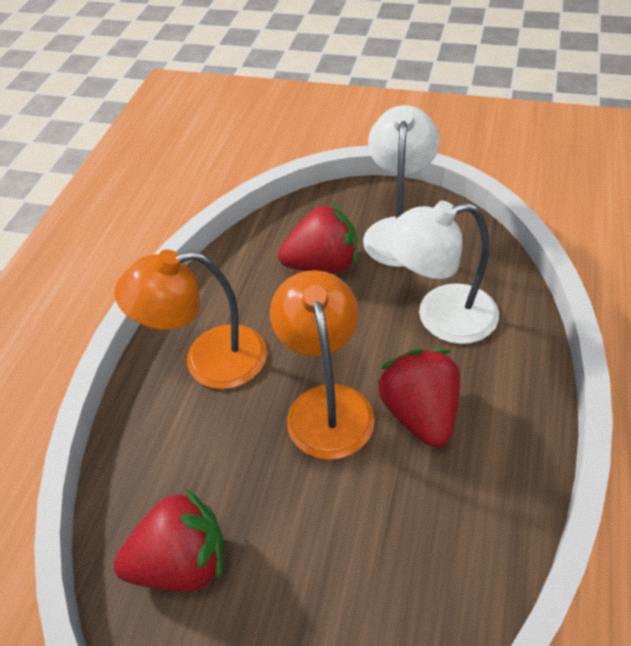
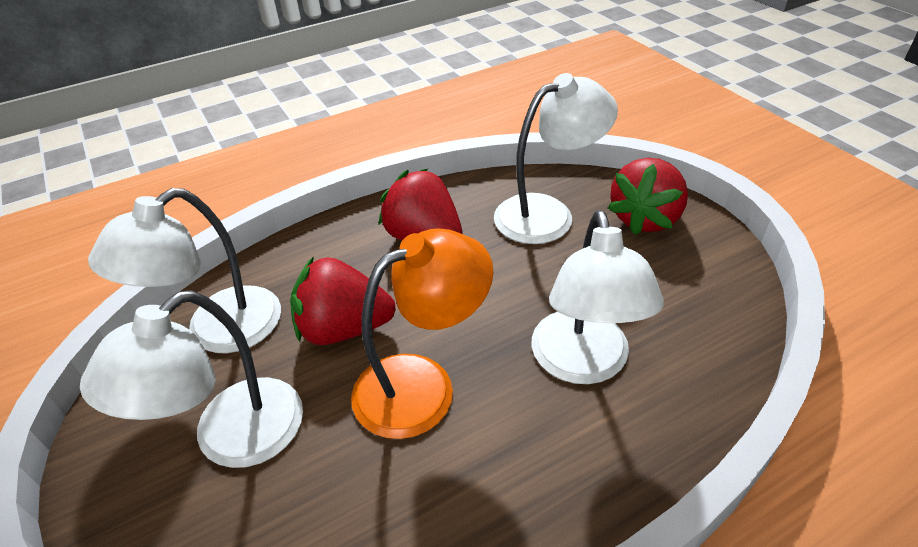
orange lamp: 2 -> 1
white lamp: 2 -> 4

